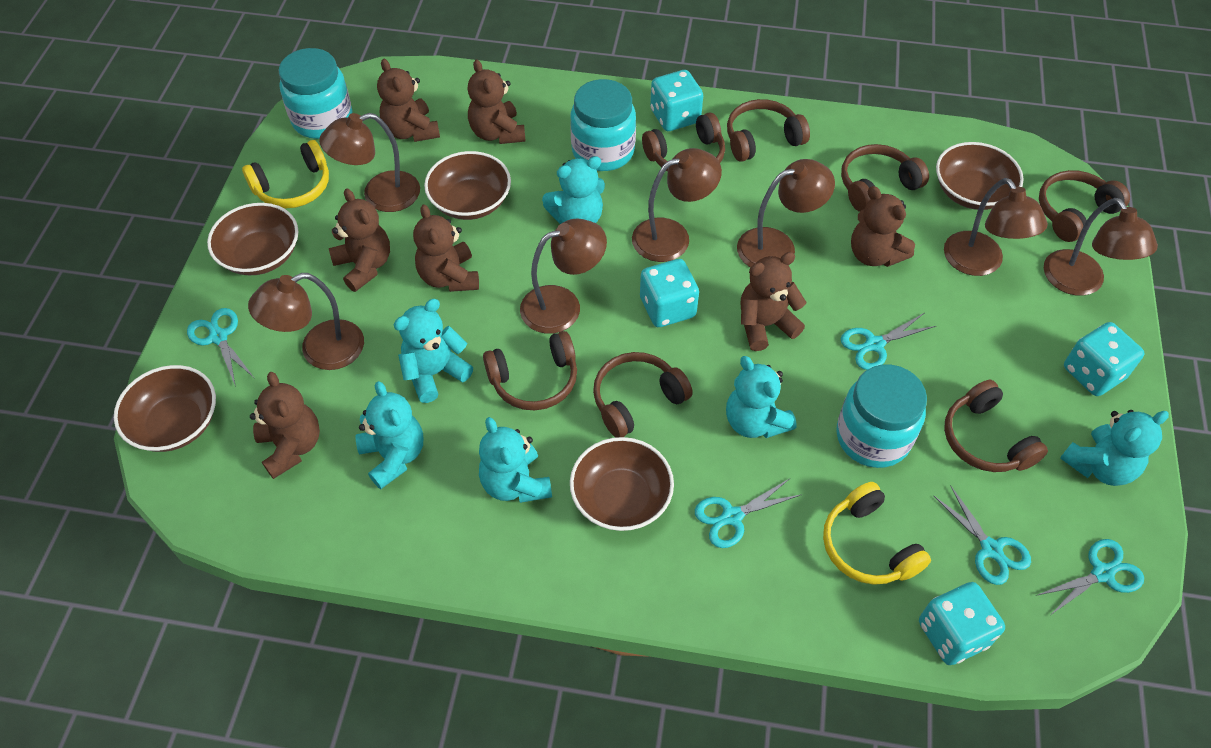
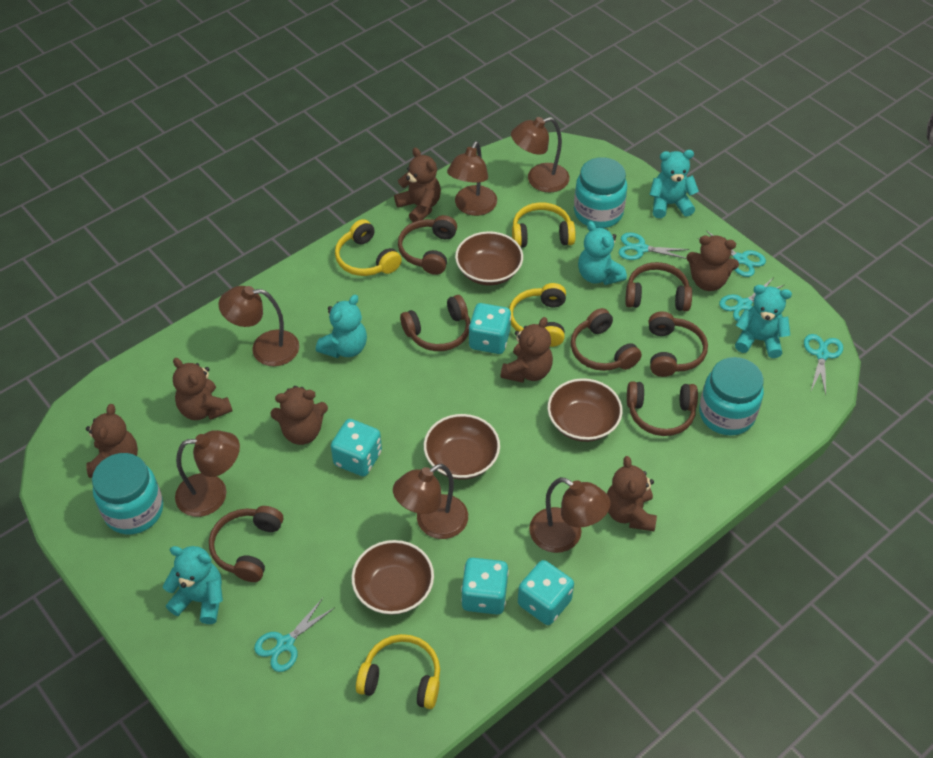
brown bowl: 5 -> 4
brown lamp: 7 -> 6
turquoise teddy bear: 6 -> 5
yellow headphones: 2 -> 4

